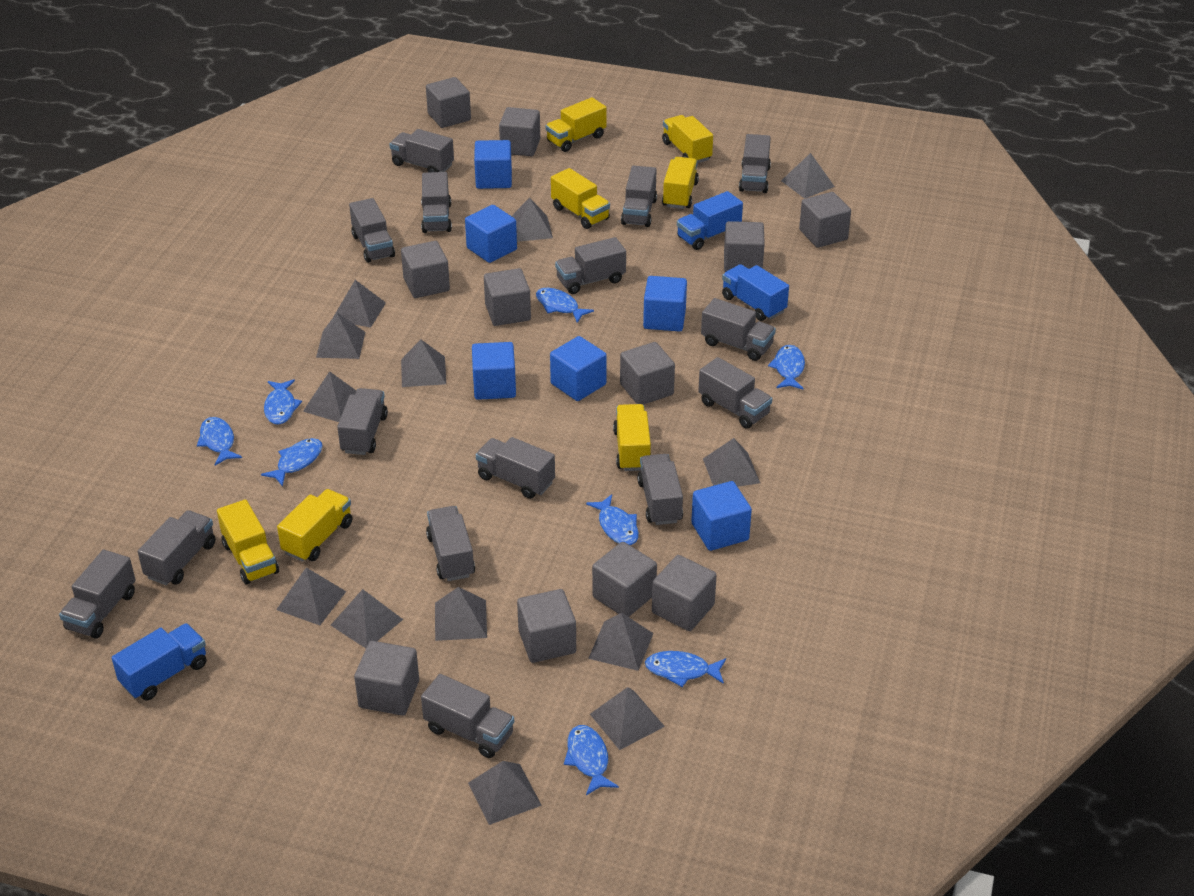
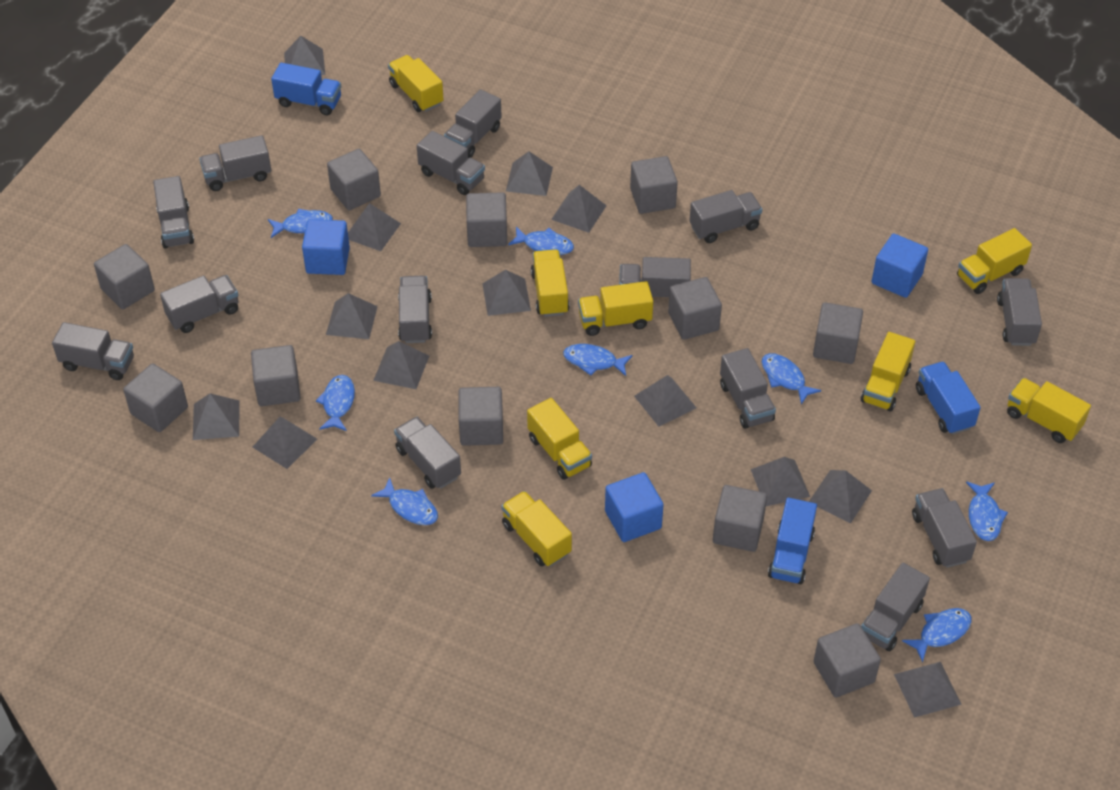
blue cube: 6 -> 3
grey truck: 15 -> 14
yellow truck: 7 -> 8

